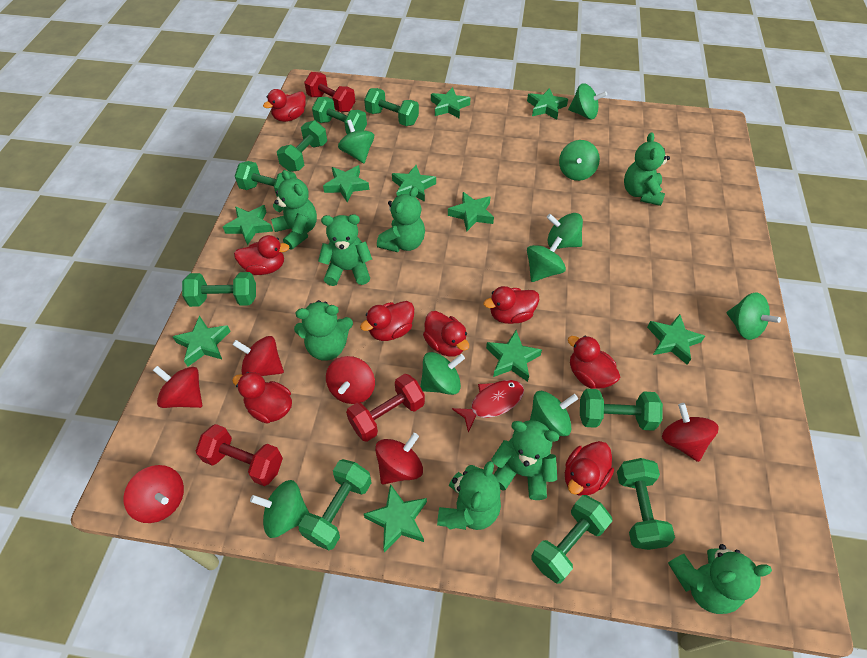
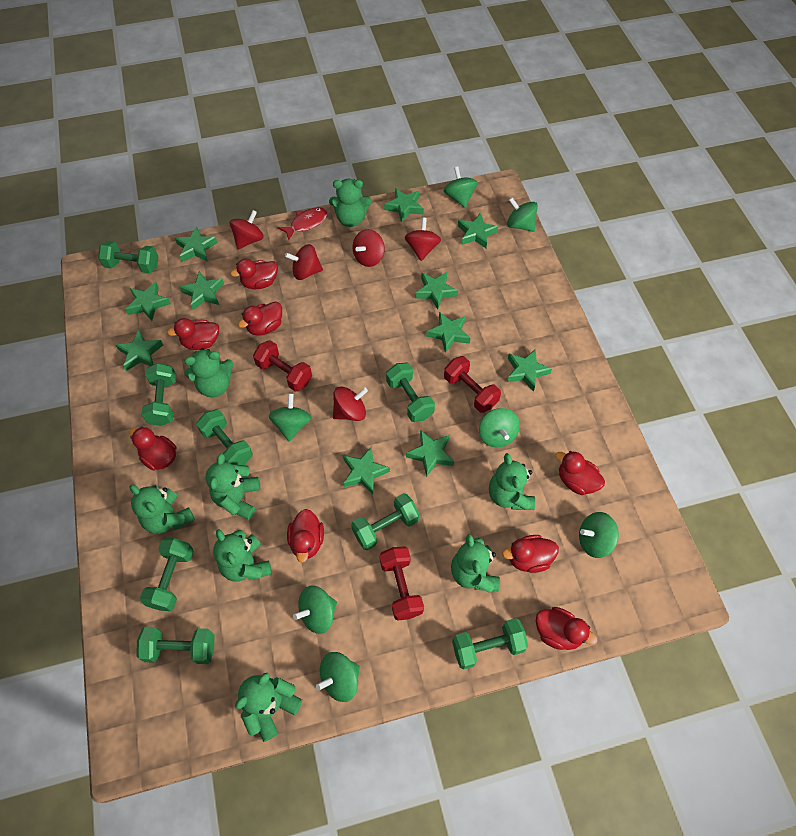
green dumbbell: 9 -> 8
green spinning top: 9 -> 7
green star: 10 -> 11
red spinning top: 6 -> 5

